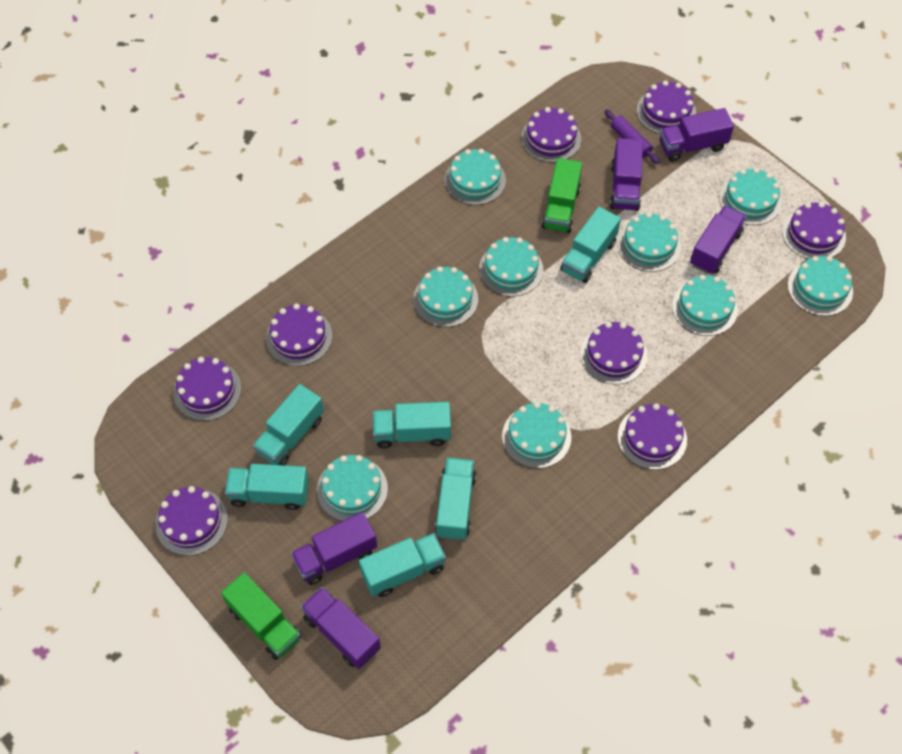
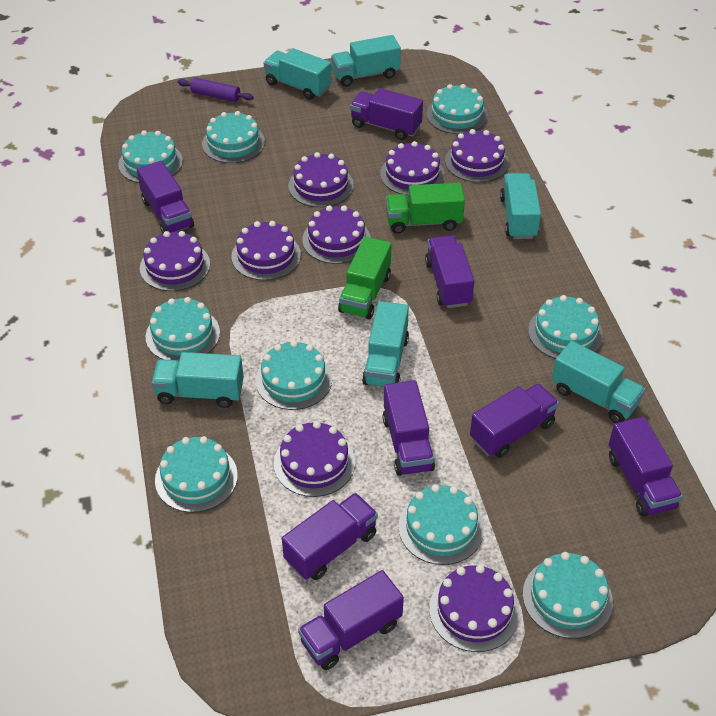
purple truck: 5 -> 8

